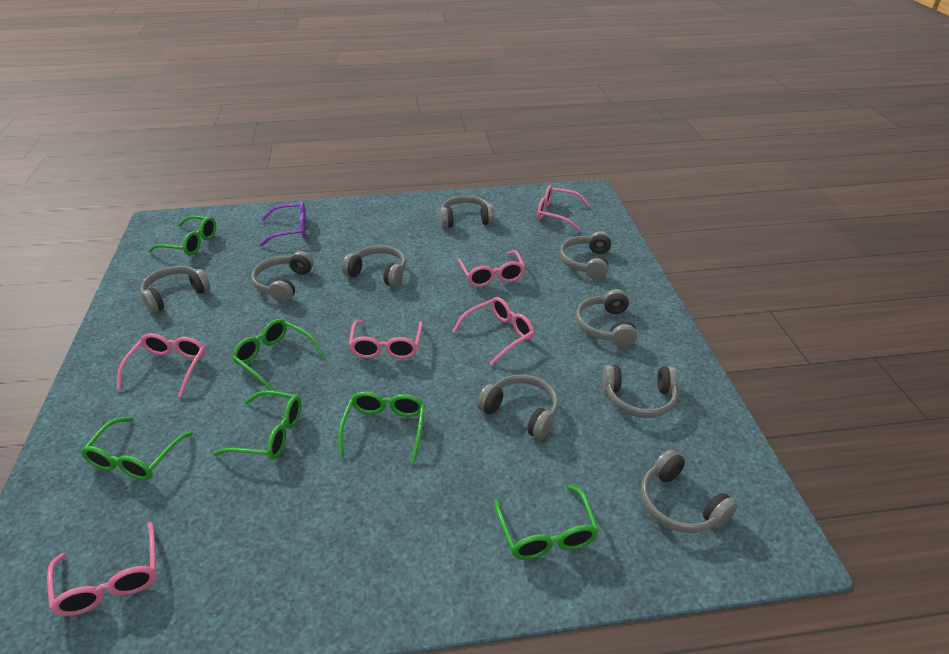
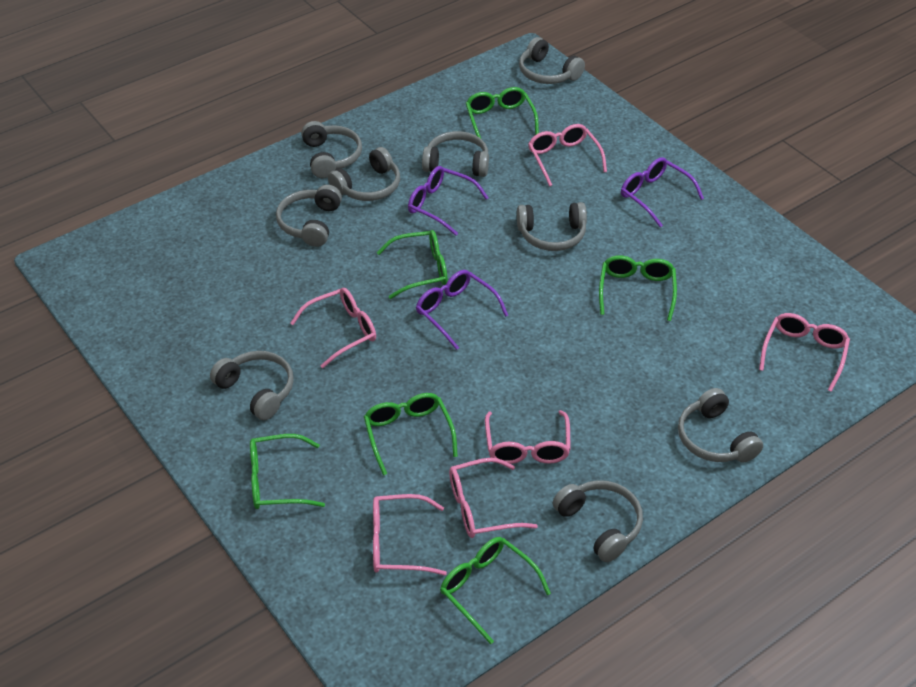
purple glasses: 1 -> 3

